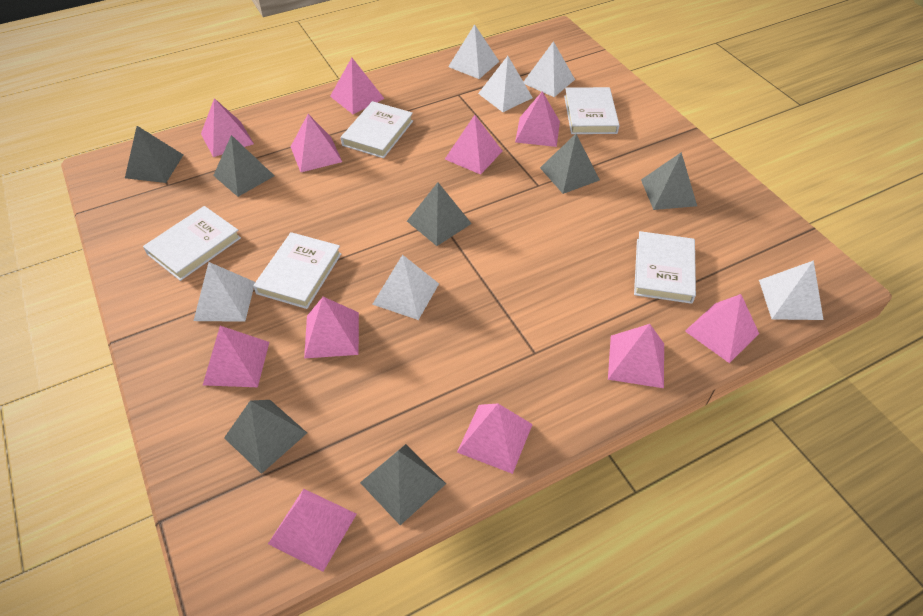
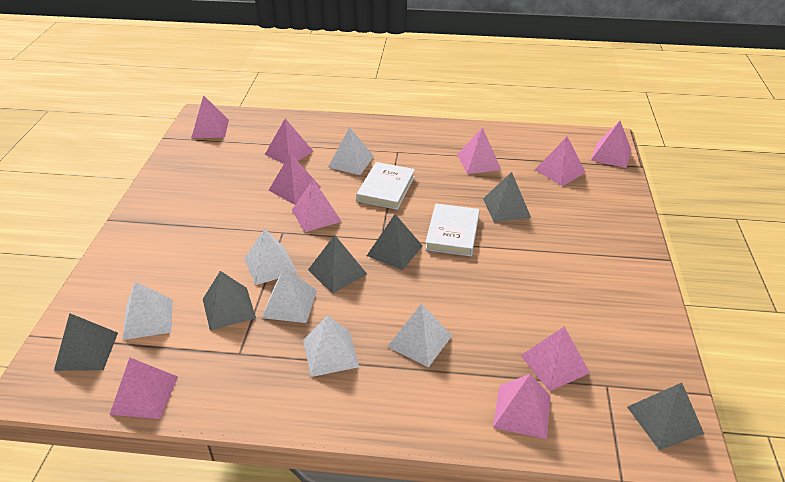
grey pyramid: 7 -> 6
pink pyramid: 11 -> 10
white book: 5 -> 2

